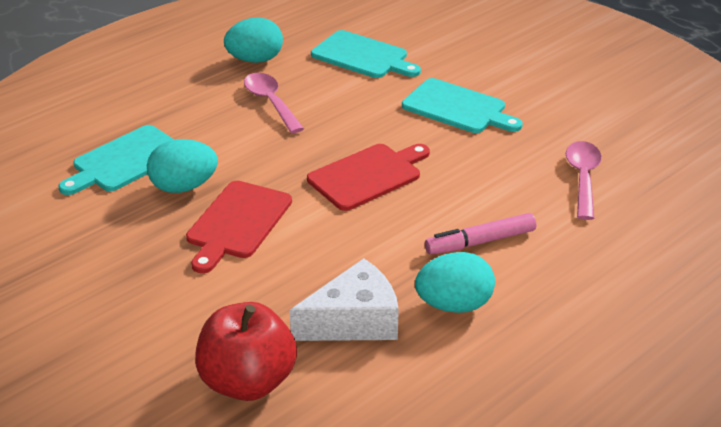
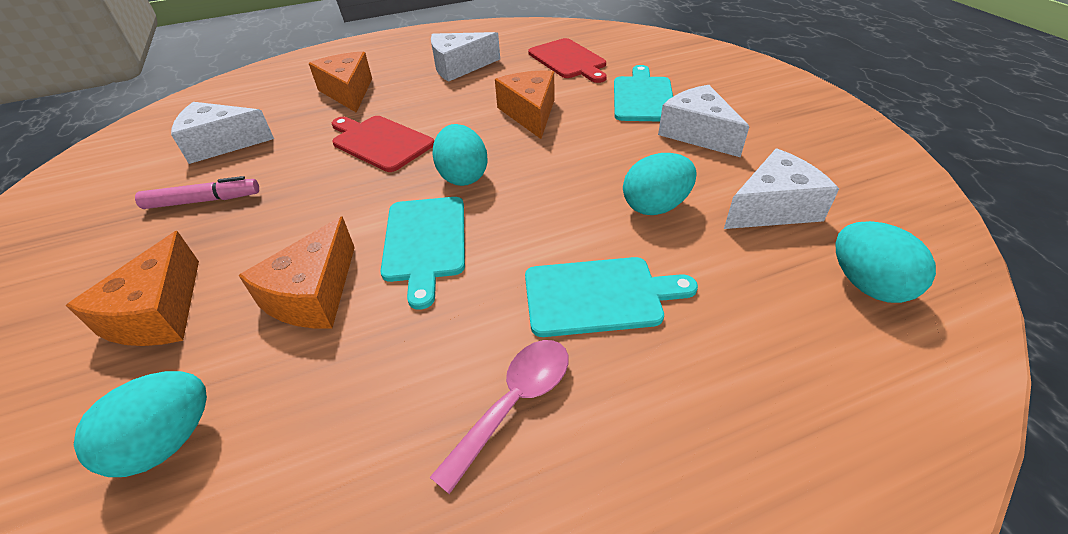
orange cheese: 0 -> 4
pink spoon: 2 -> 1
red apple: 1 -> 0
turquoise egg: 3 -> 4
white cheese: 1 -> 4

